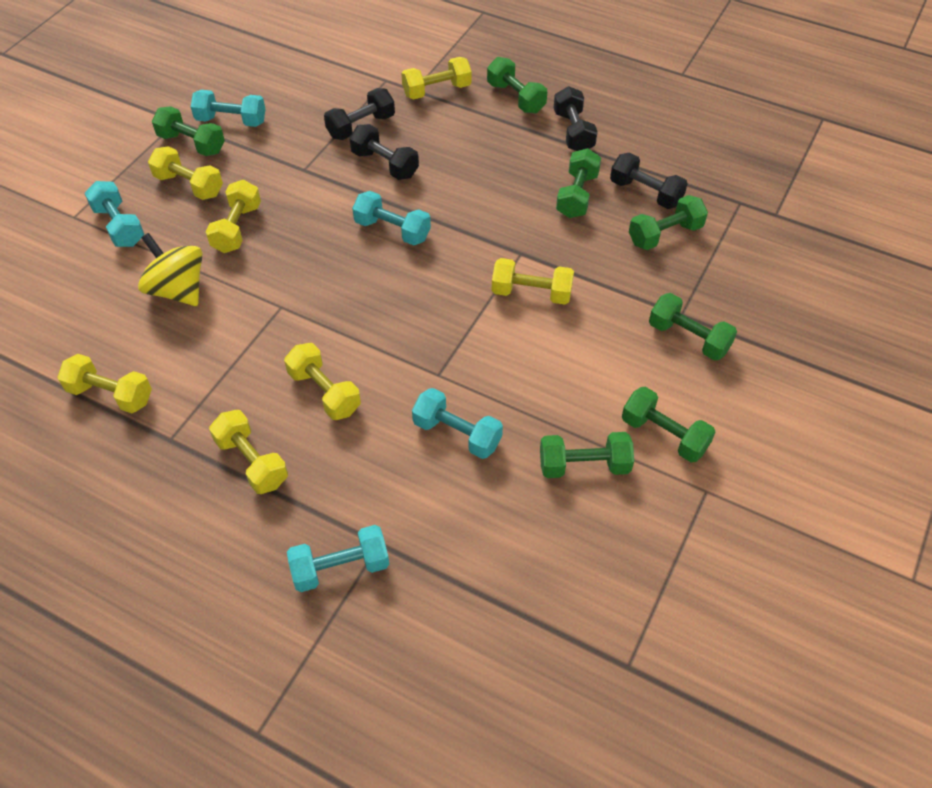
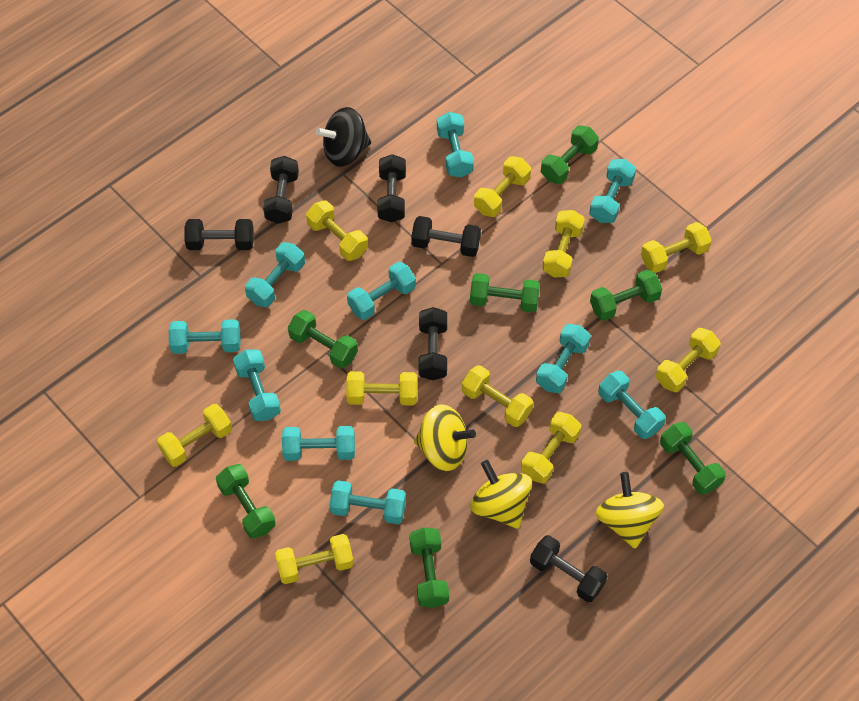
black dumbbell: 4 -> 6
black spinning top: 0 -> 1
turquoise dumbbell: 5 -> 10
yellow dumbbell: 7 -> 10
yellow spinning top: 1 -> 3

